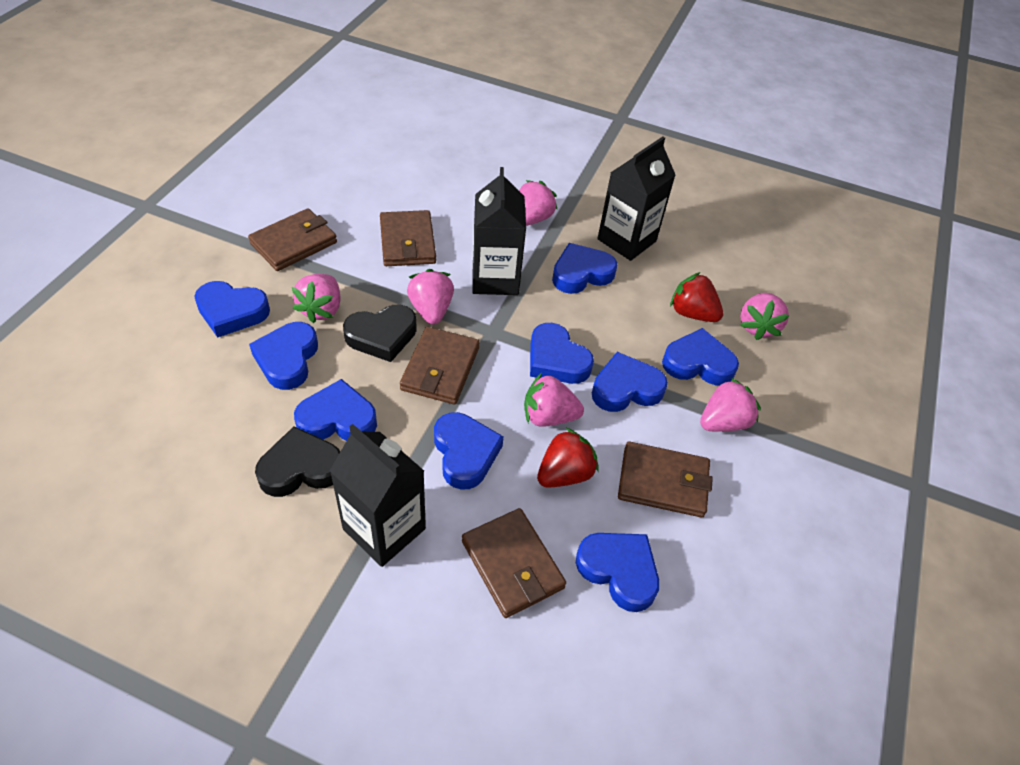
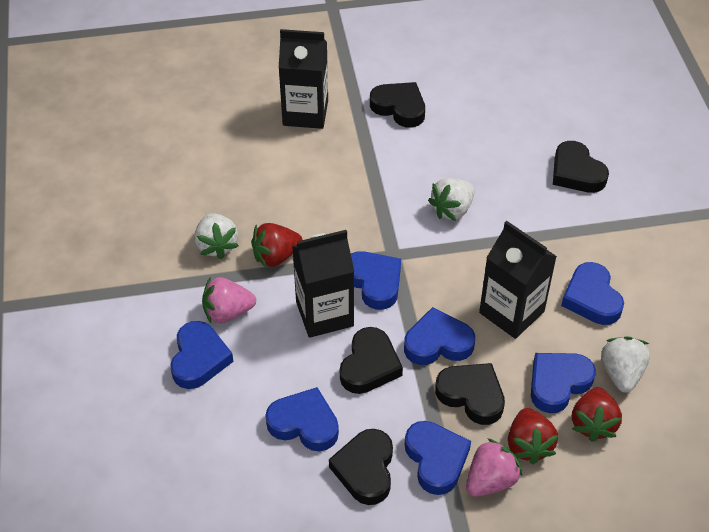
black heart: 2 -> 5
blue heart: 9 -> 7
brown wallet: 5 -> 0
pink strawberry: 6 -> 2
red strawberry: 2 -> 3
white strawberry: 0 -> 3

